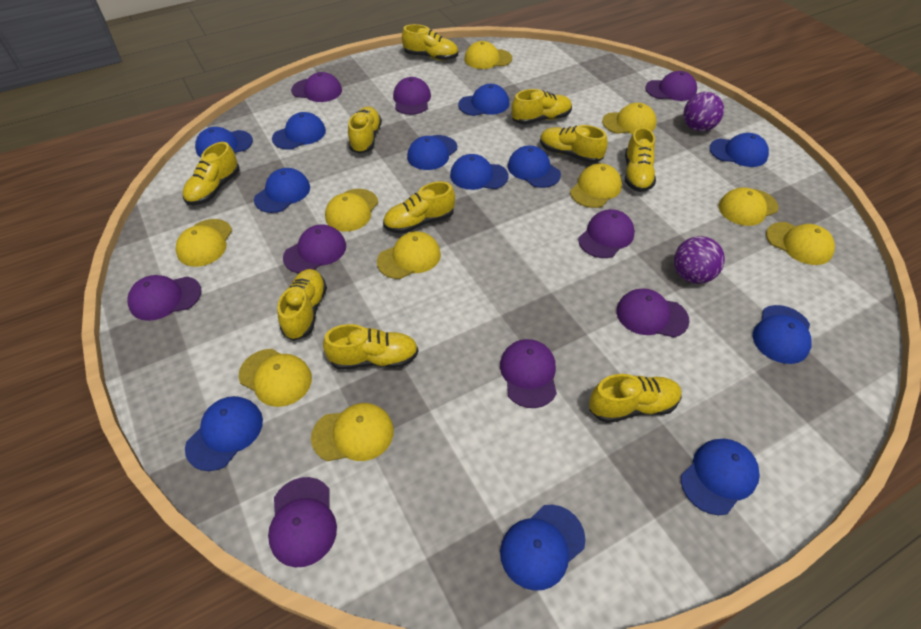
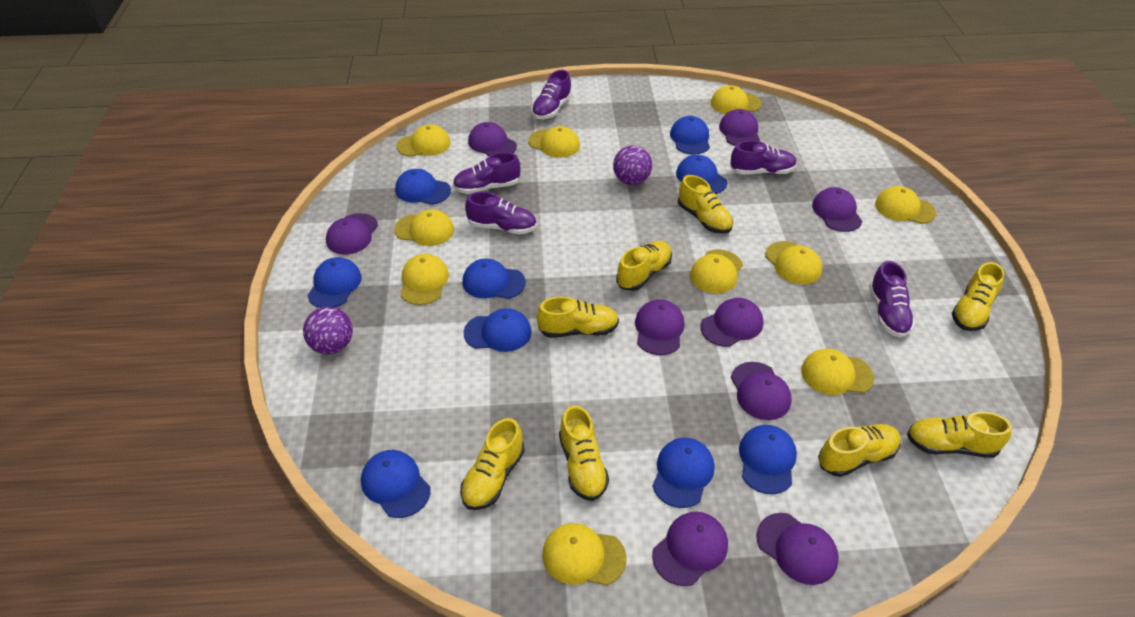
blue cap: 12 -> 9
purple shoe: 0 -> 5
yellow shoe: 10 -> 8

